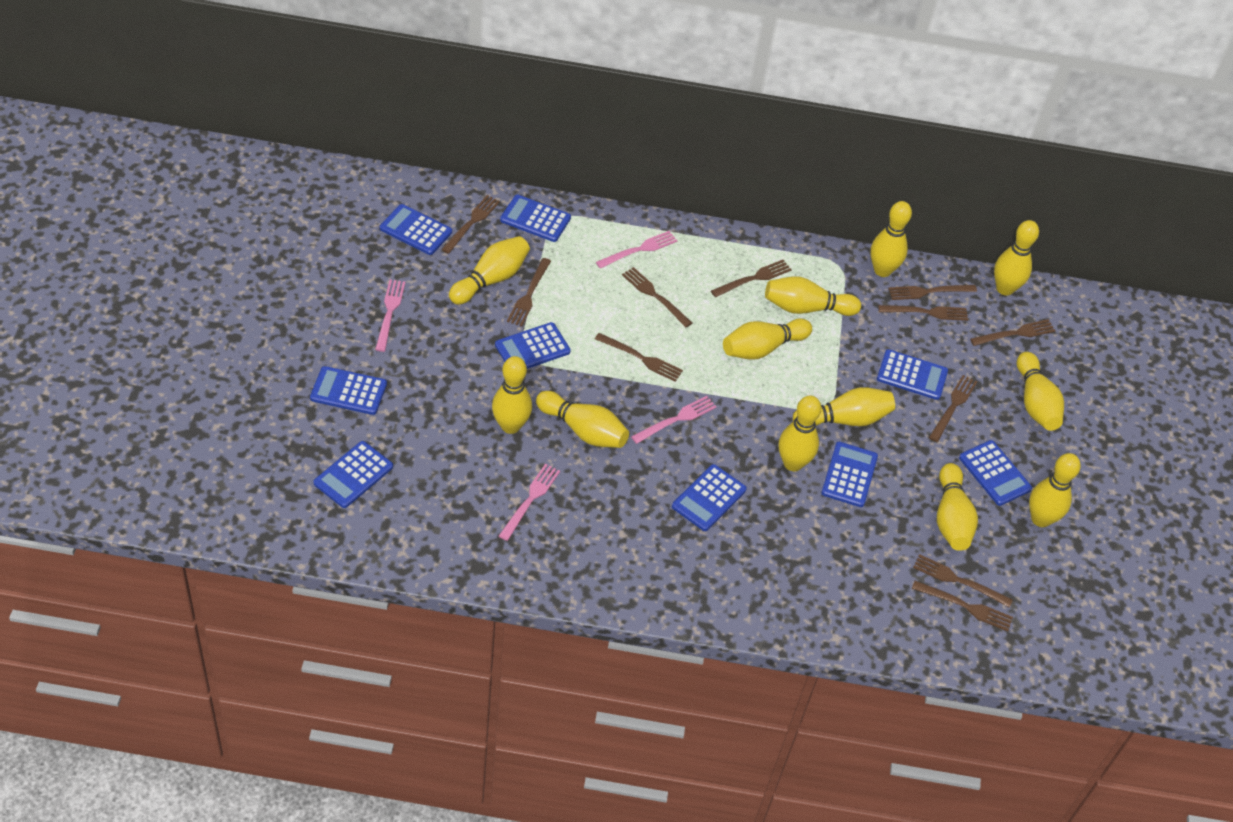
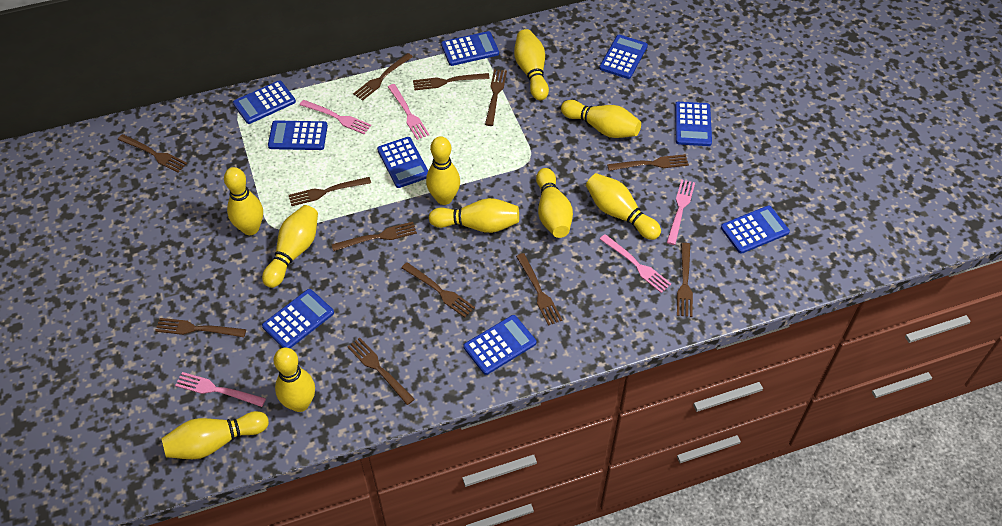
brown fork: 11 -> 12
pink fork: 4 -> 5
yellow bowling pin: 12 -> 10

